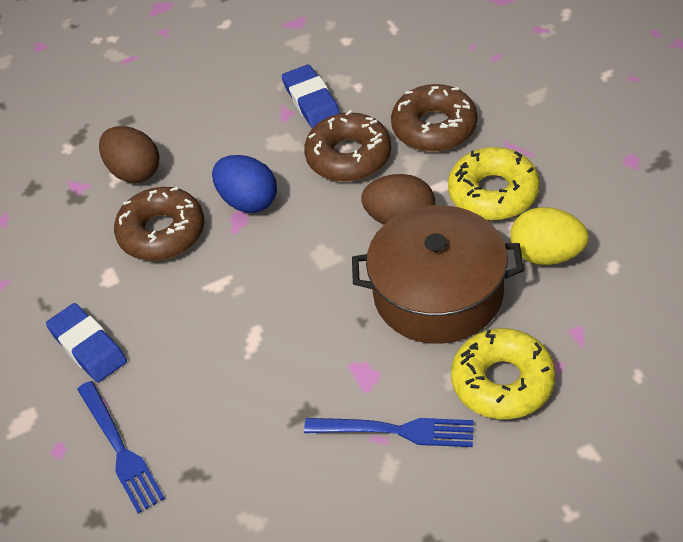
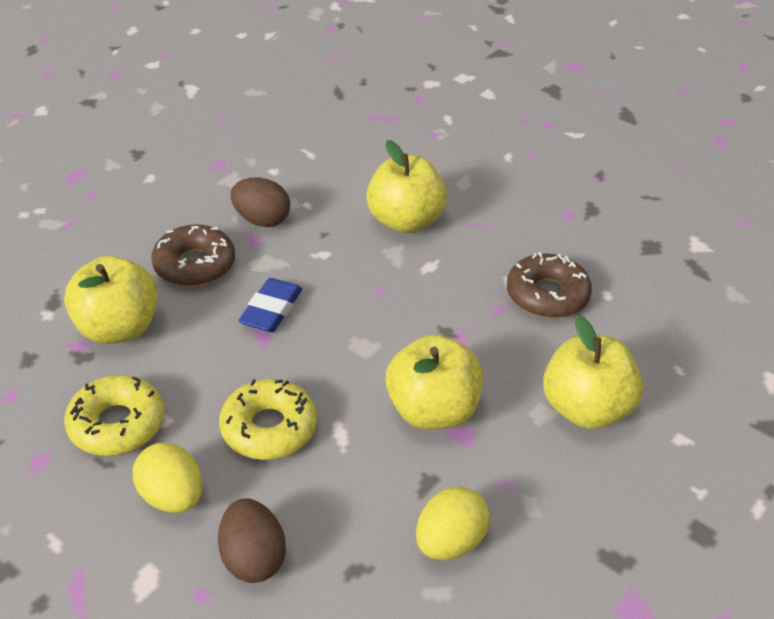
blue egg: 1 -> 0
blue eraser: 2 -> 1
blue fork: 2 -> 0
brown donut: 3 -> 2
brown pot: 1 -> 0
yellow apple: 0 -> 4
yellow egg: 1 -> 2

